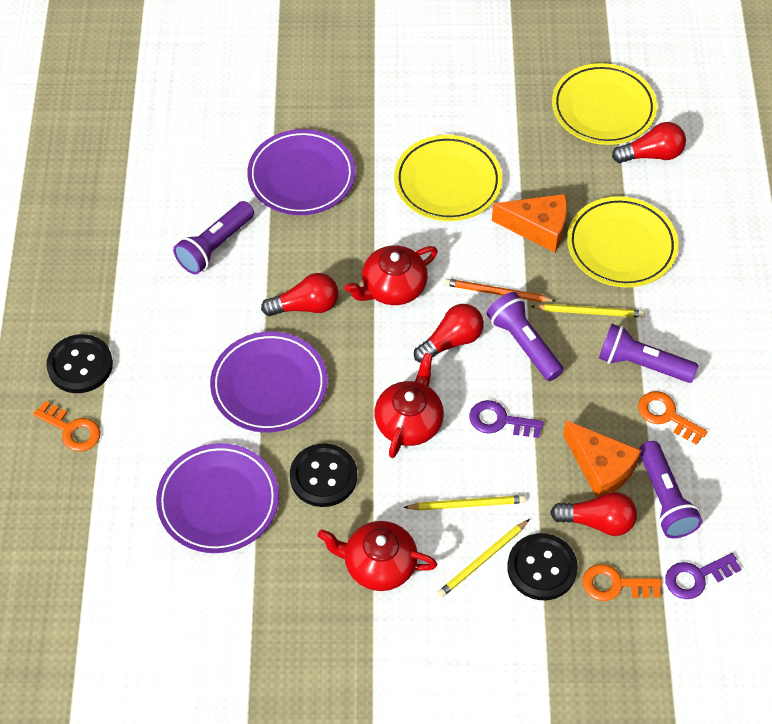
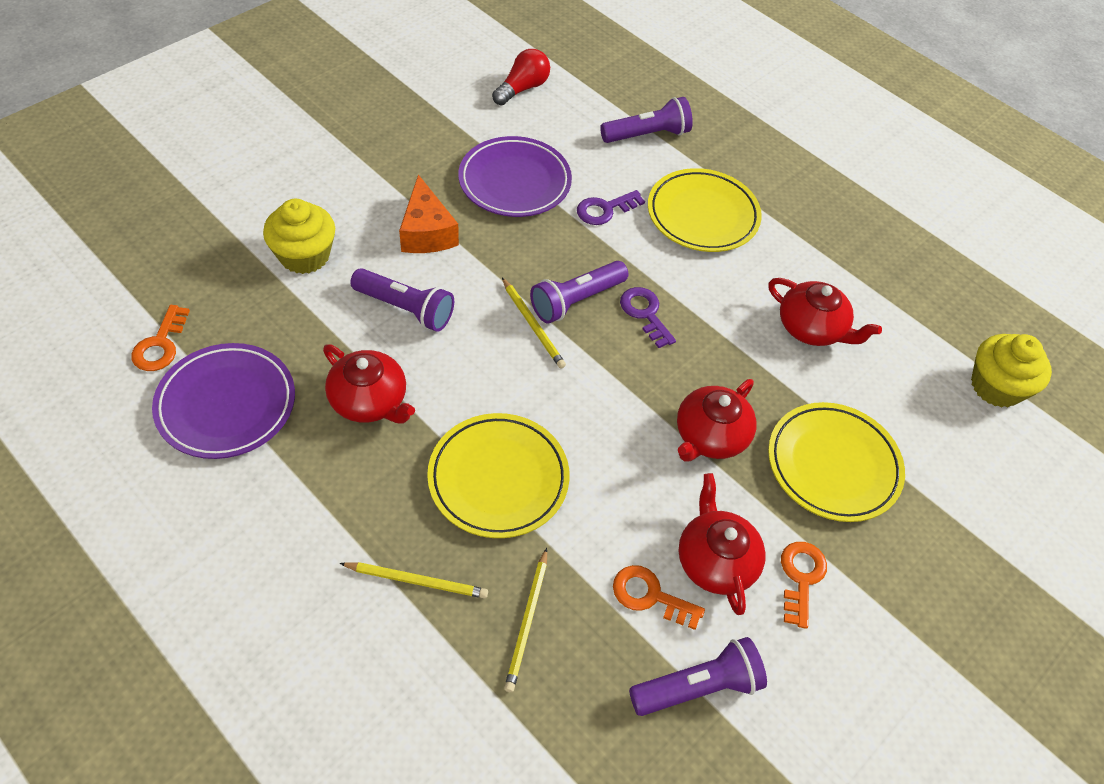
black button: 3 -> 0
orange cheese: 2 -> 1
orange pencil: 1 -> 0
purple plate: 3 -> 2
red light bulb: 4 -> 1
red teapot: 3 -> 4
yellow cupcake: 0 -> 2

